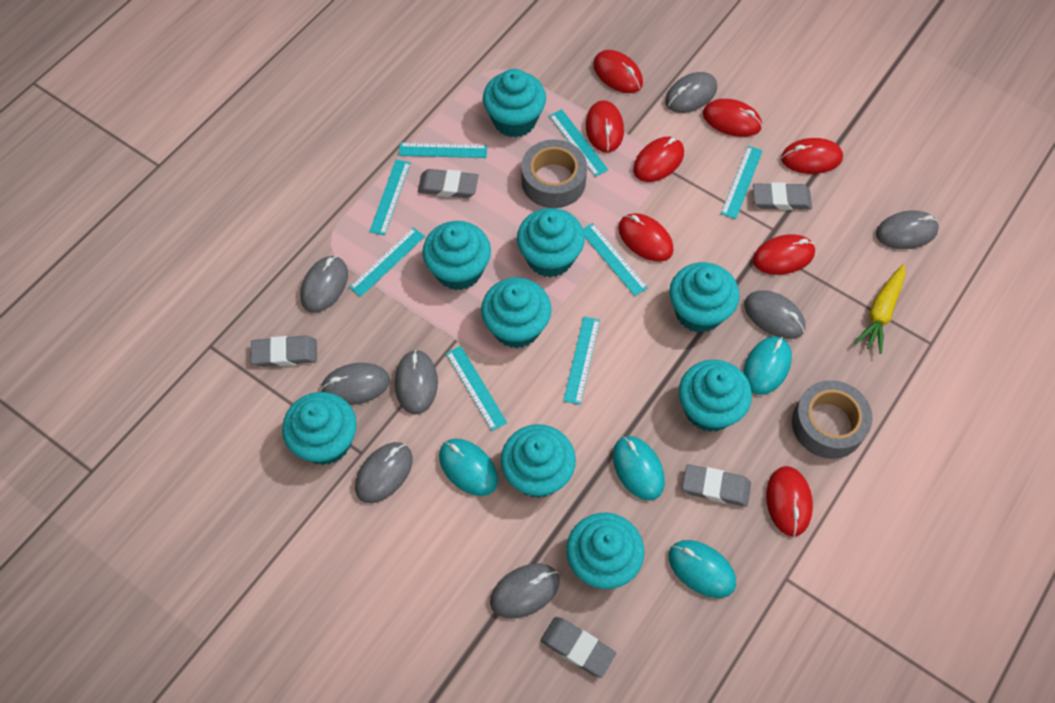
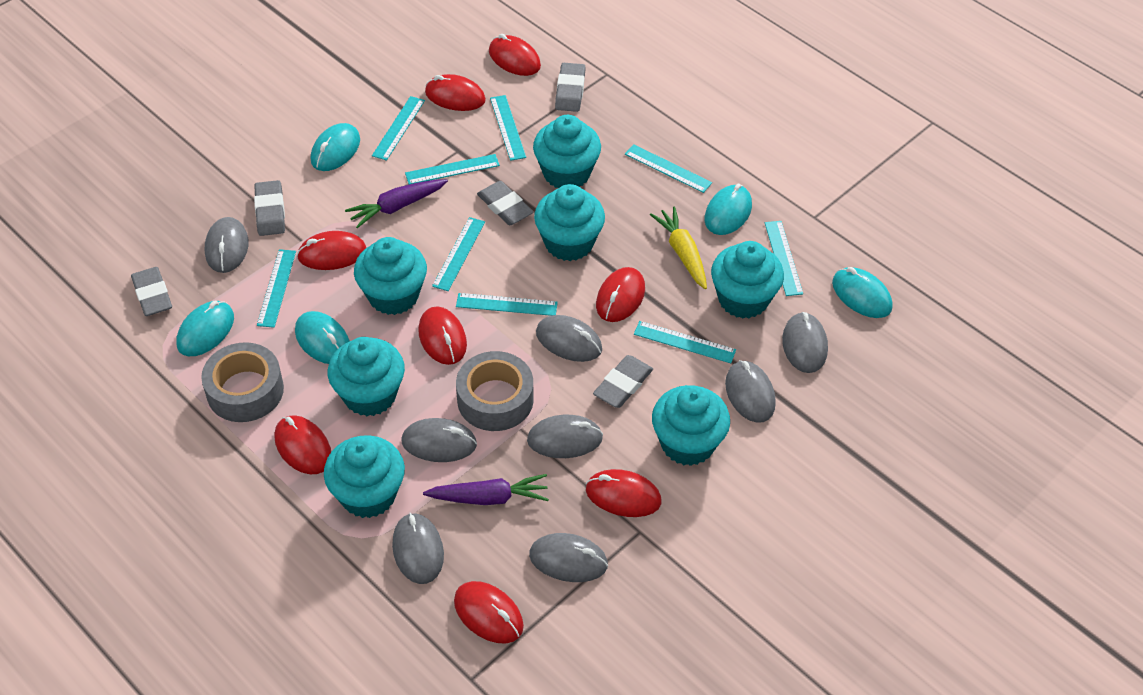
purple carrot: 0 -> 2
turquoise cupcake: 9 -> 7
turquoise mouse: 4 -> 5
turquoise ruler: 8 -> 9

